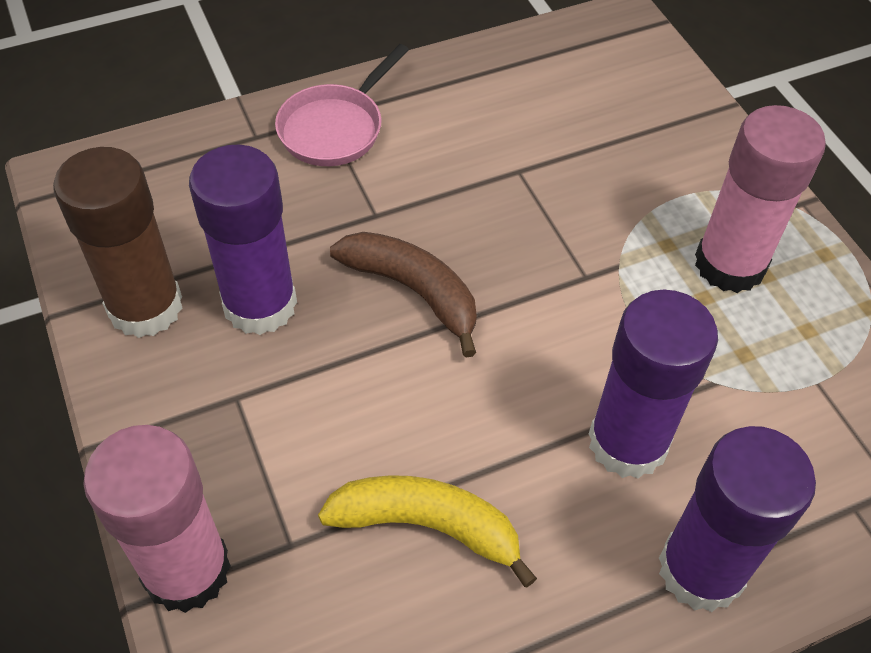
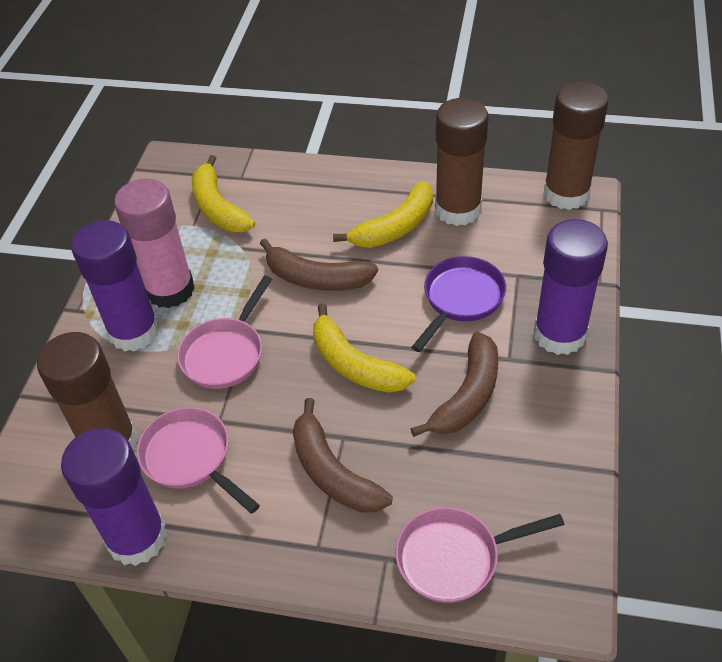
brown banana: 1 -> 3
brown glue stick: 1 -> 3
pink glue stick: 2 -> 1
pink pan: 1 -> 3
purple pan: 0 -> 1
yellow banana: 1 -> 3

